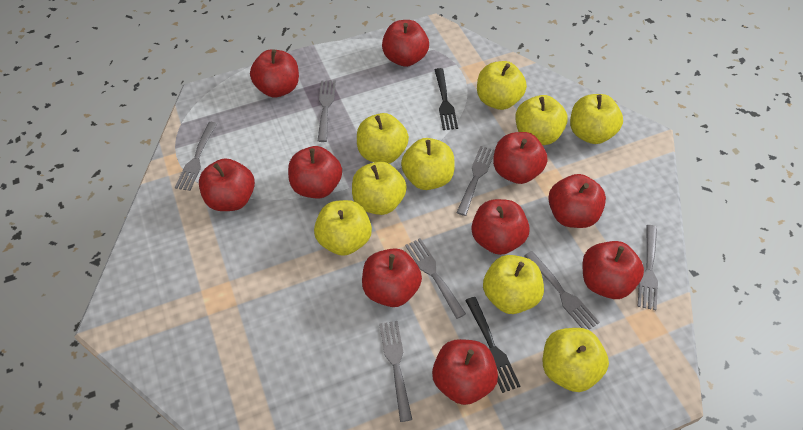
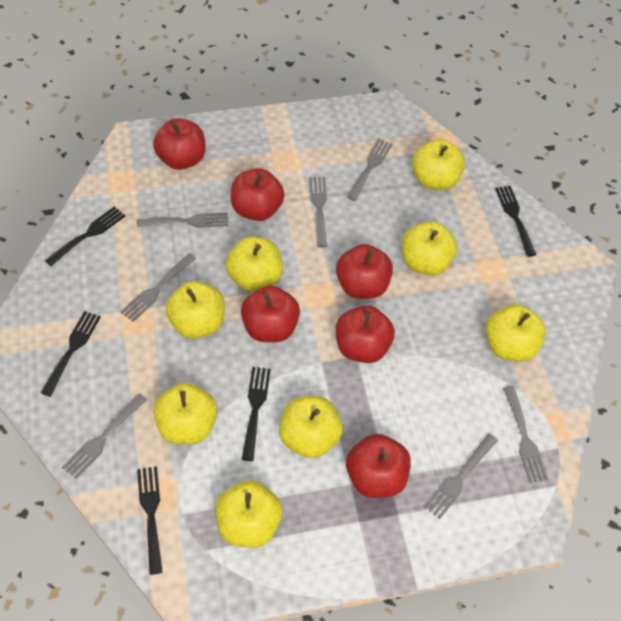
black fork: 2 -> 5
red apple: 10 -> 6
yellow apple: 9 -> 8

